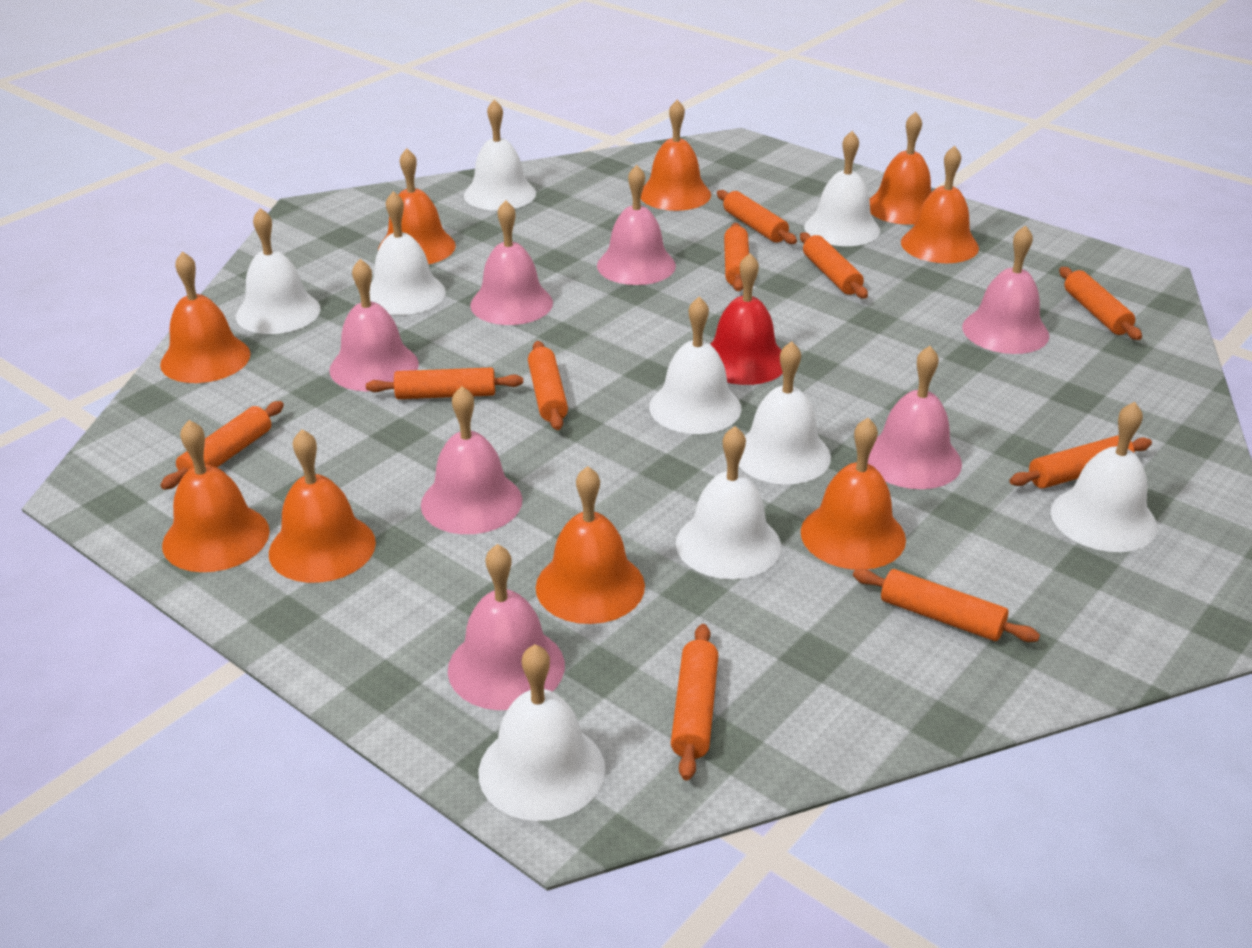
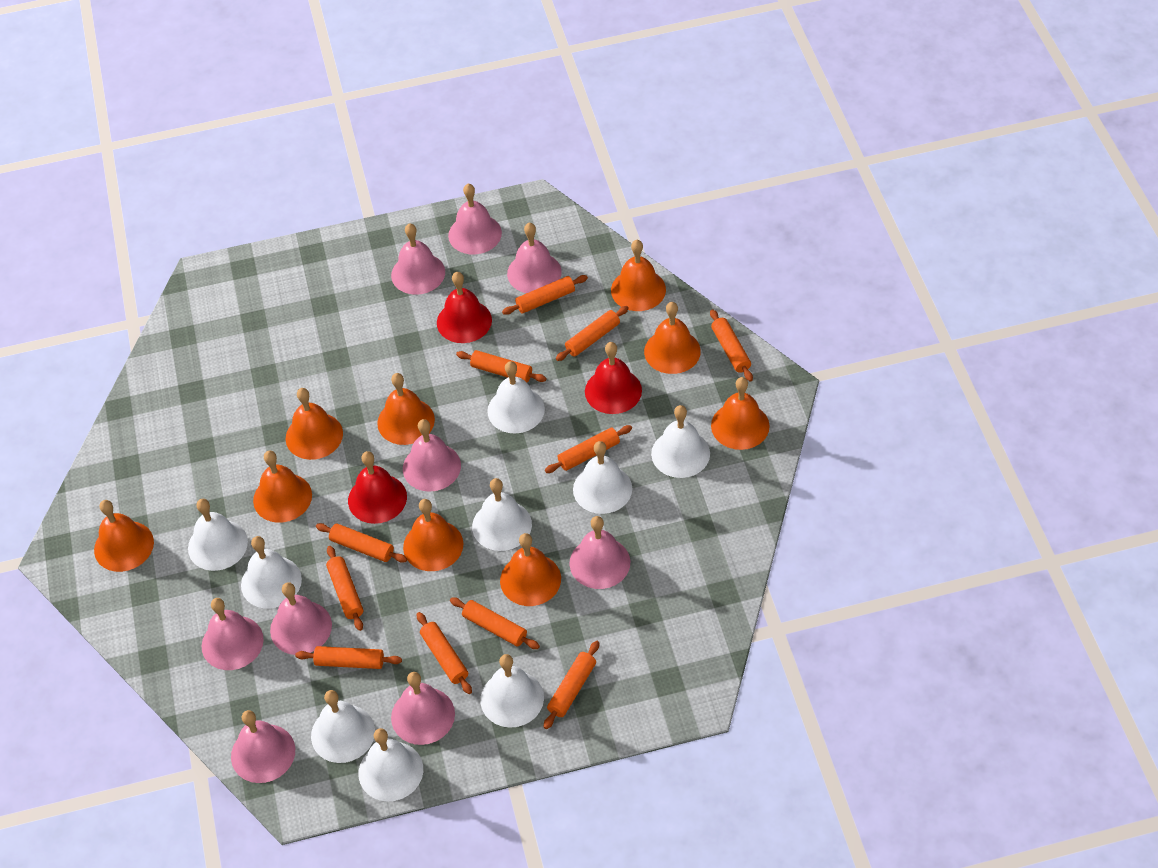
orange rolling pin: 10 -> 11
pink bell: 7 -> 9
red bell: 1 -> 3

